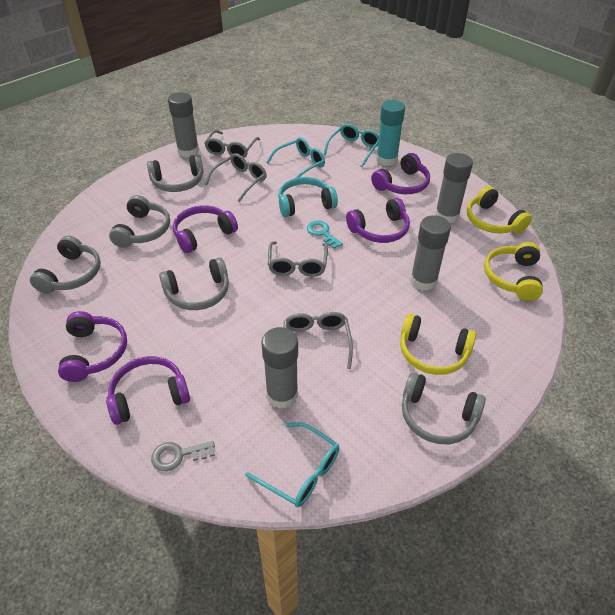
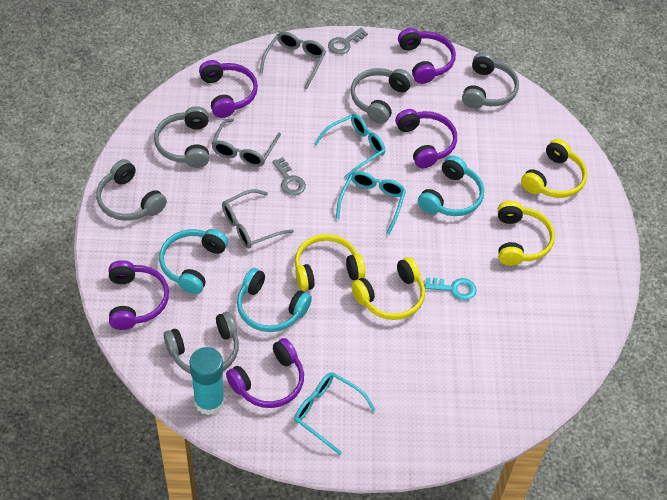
grey glasses: 4 -> 3
grey glue stick: 4 -> 0
grey key: 1 -> 2
turquoise headphones: 1 -> 3
yellow headphones: 3 -> 4

